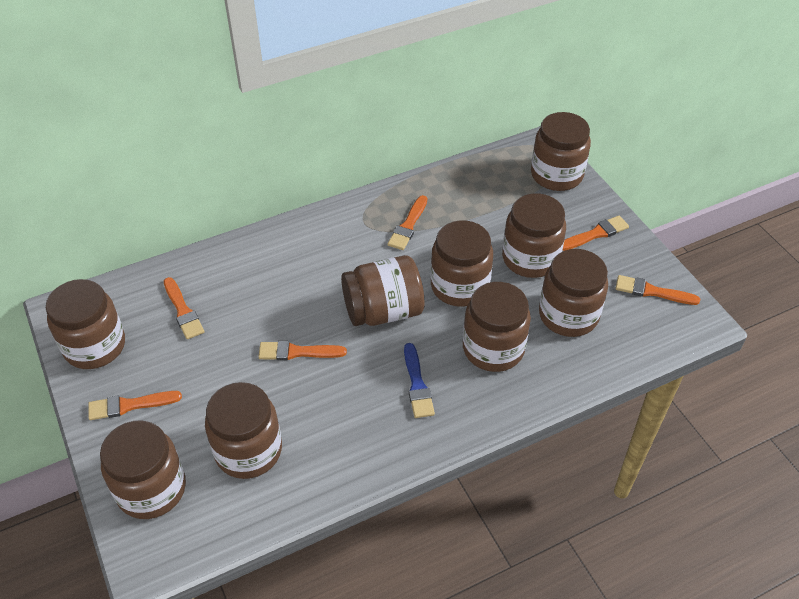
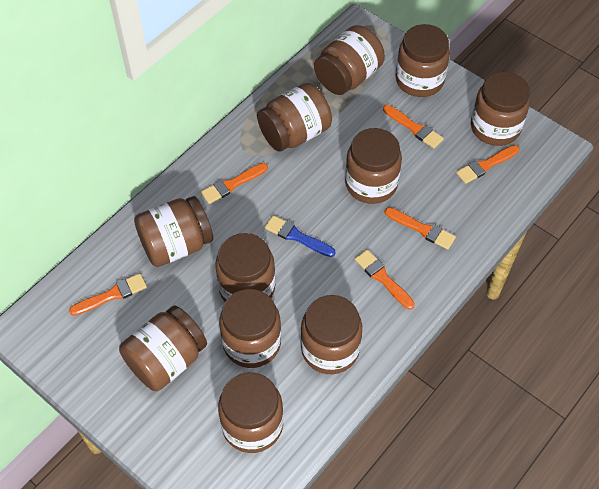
brown jar: 9 -> 11

